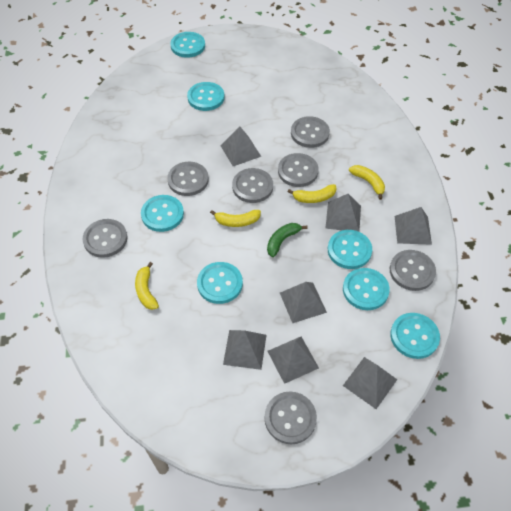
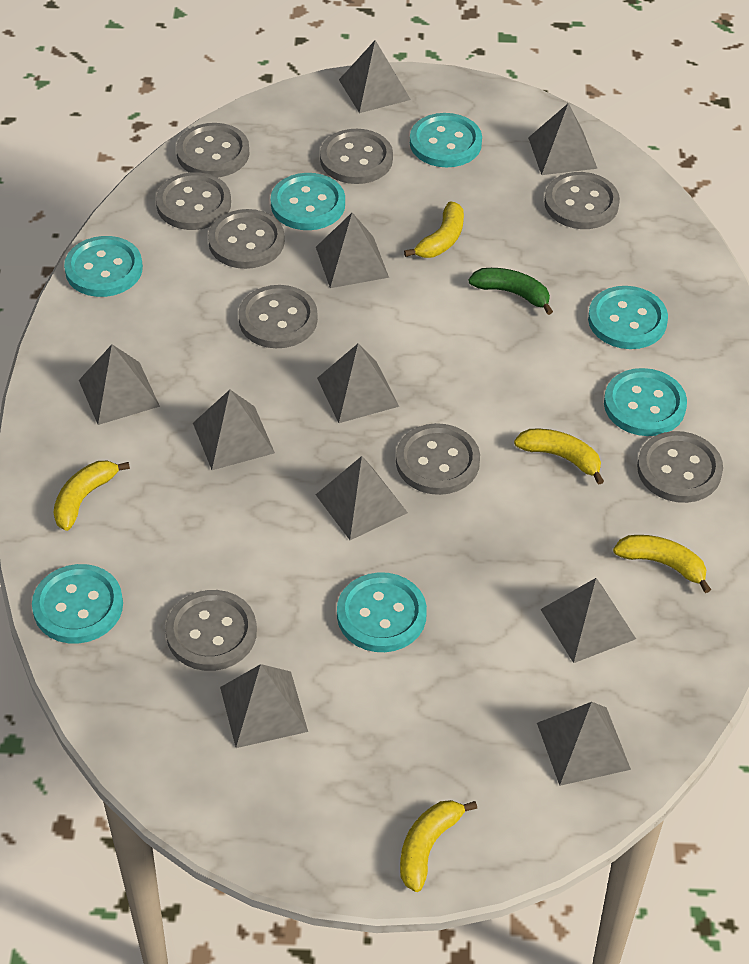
grey button: 7 -> 9
grey pyramid: 7 -> 10
yellow banana: 4 -> 5

